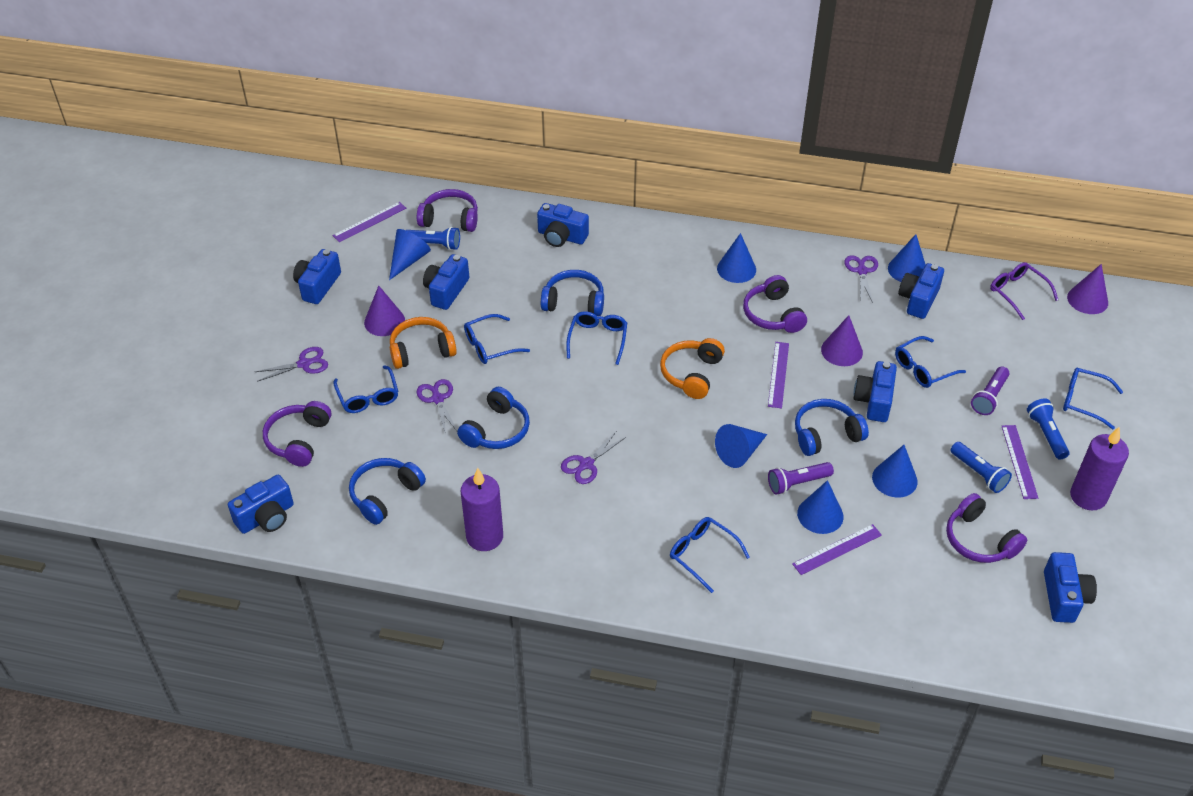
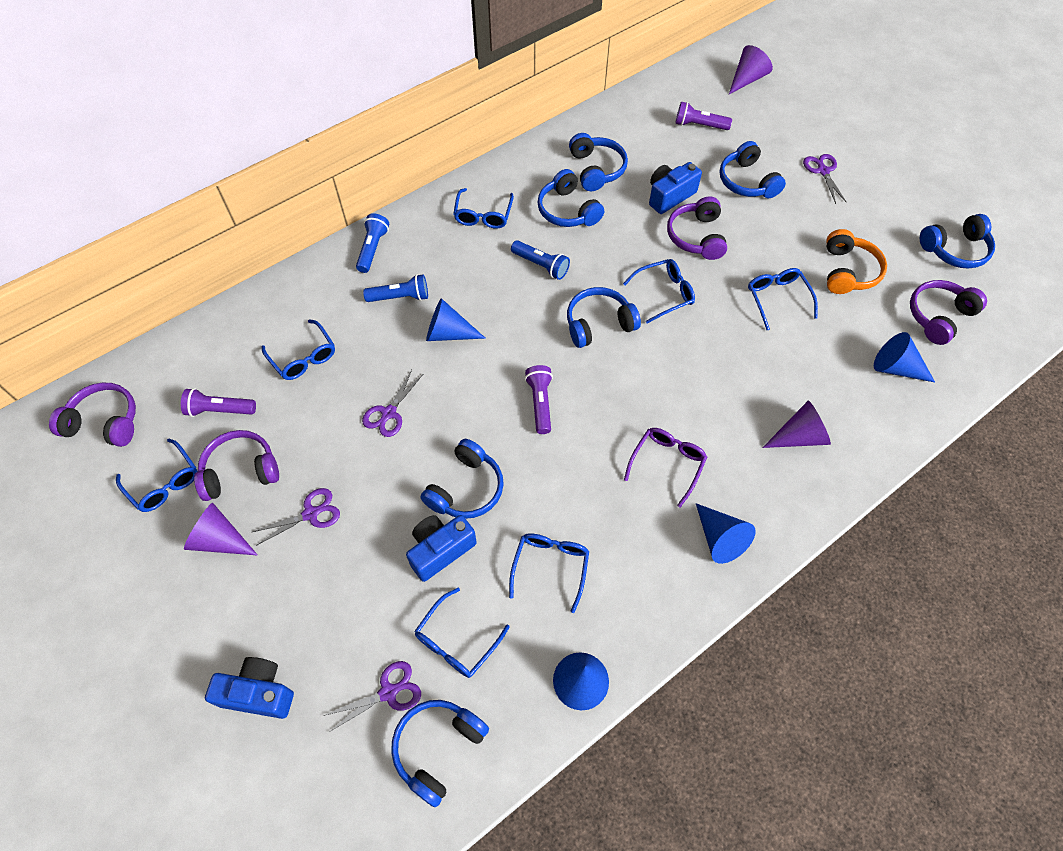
blue camera: 7 -> 3
blue cone: 6 -> 4
blue glasses: 6 -> 7
blue headphones: 4 -> 7
orange headphones: 2 -> 1
purple candle: 2 -> 0
purple flashlight: 2 -> 3
purple ruler: 4 -> 0

